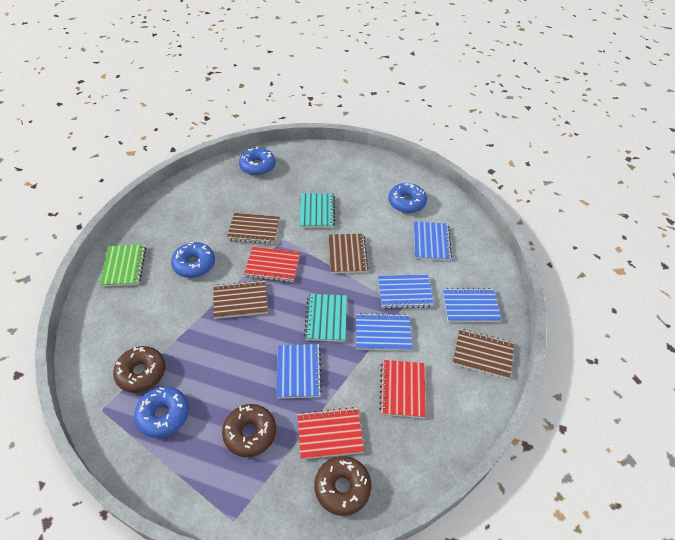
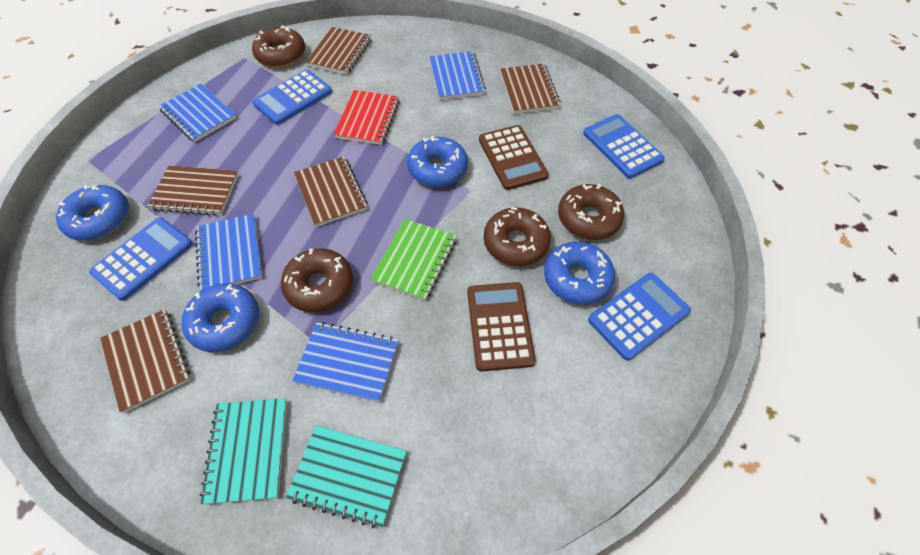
blue calculator: 0 -> 4
blue notebook: 5 -> 4
brown calculator: 0 -> 2
brown donut: 3 -> 4
brown notebook: 4 -> 5
red notebook: 3 -> 1

